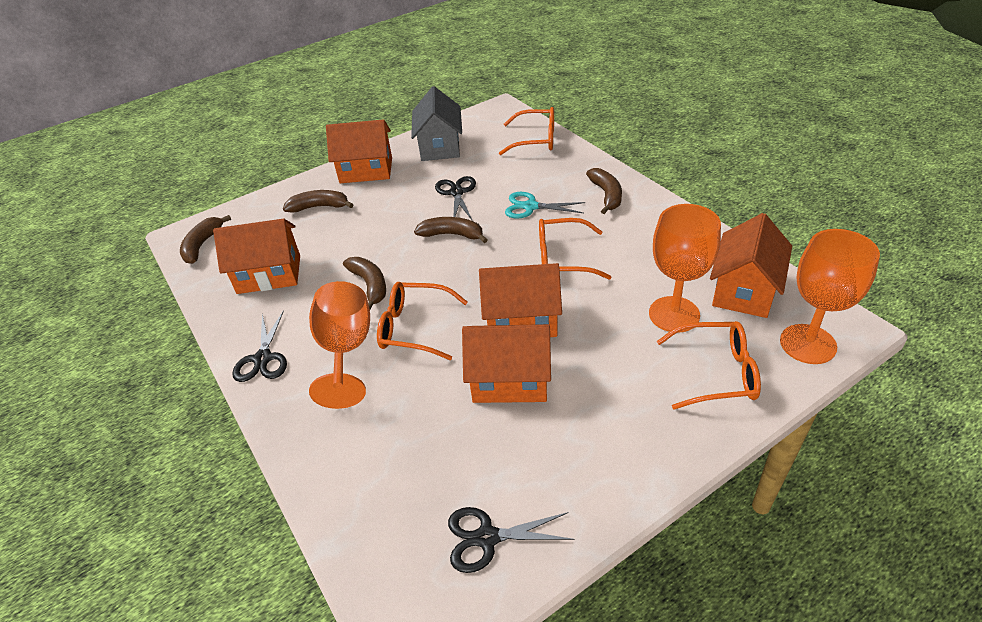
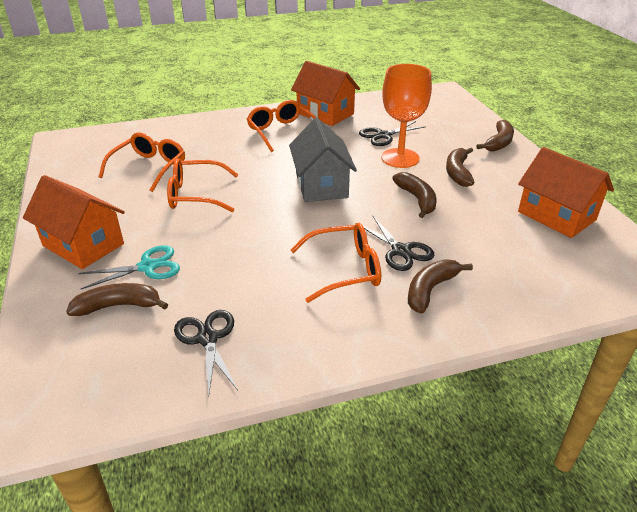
orange goblet: 3 -> 1
orange house: 5 -> 3

